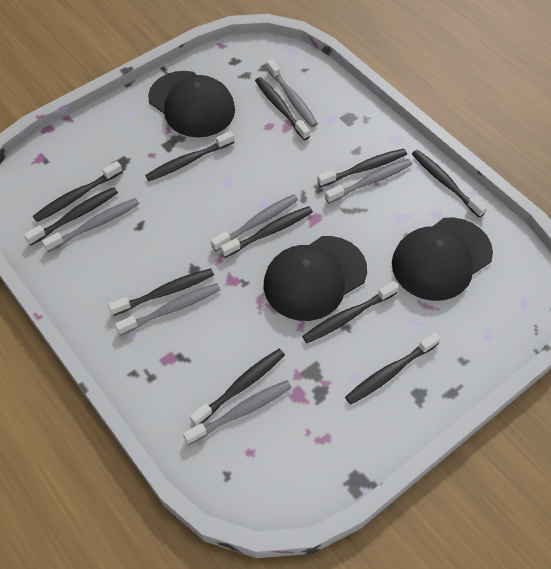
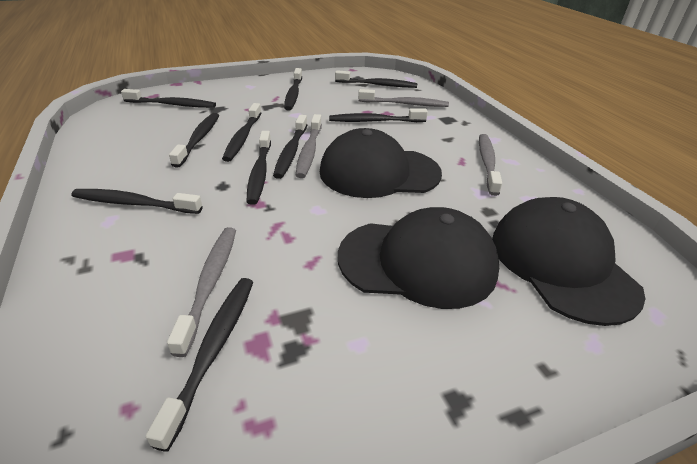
black toothbrush: 11 -> 10
grey toothbrush: 6 -> 4

